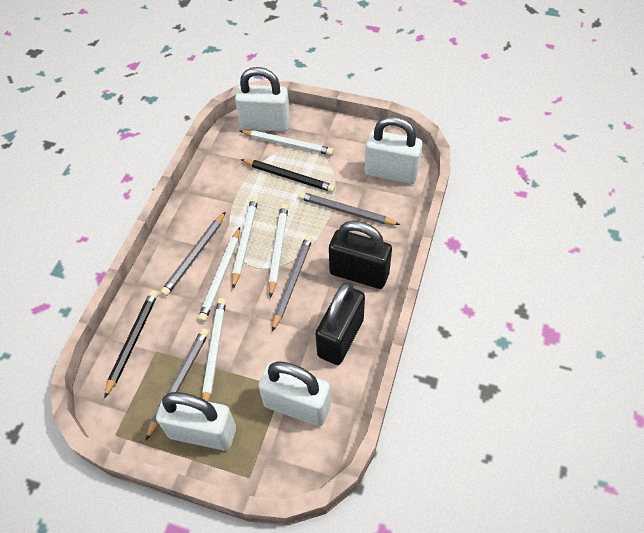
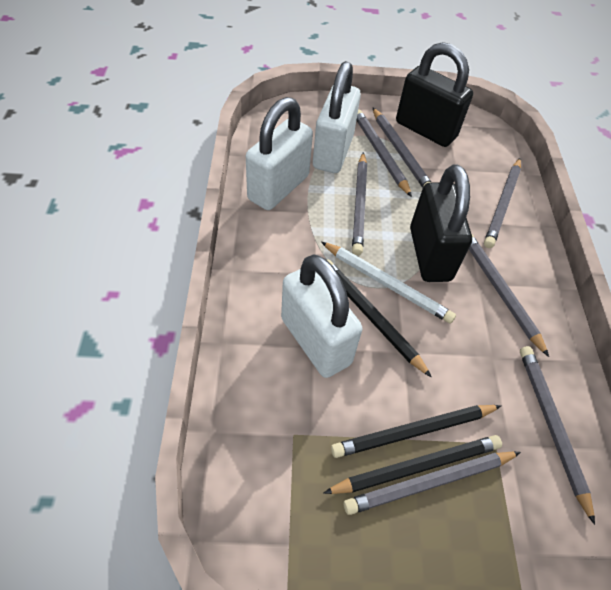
black pencil: 2 -> 3
grey pencil: 4 -> 7
white padlock: 4 -> 3
white pencil: 5 -> 1

